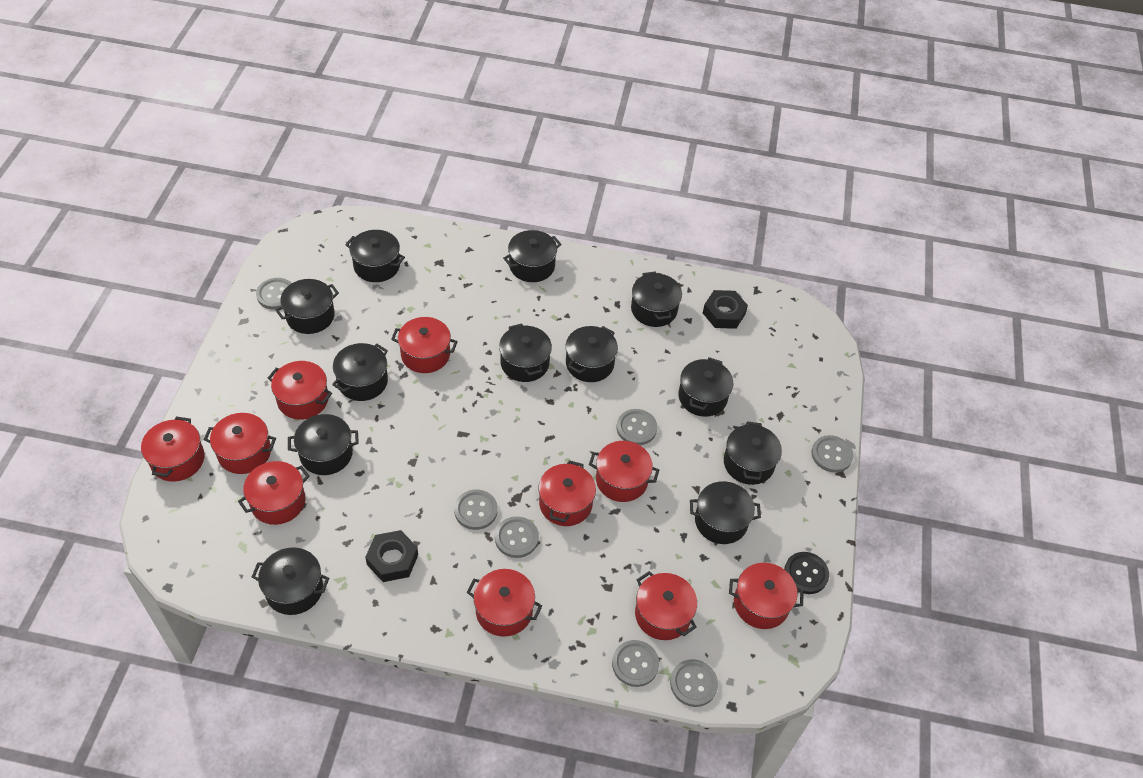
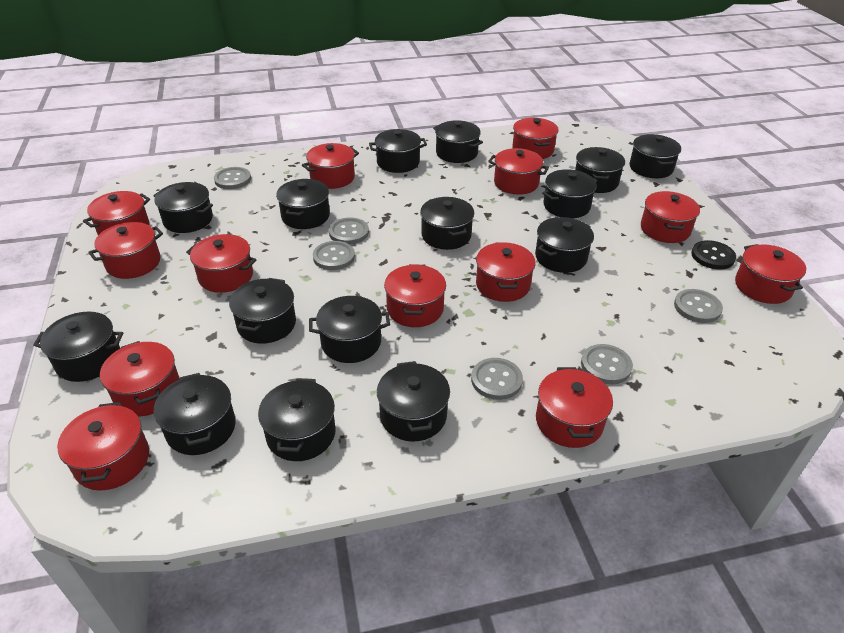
black nut: 2 -> 0
black pot: 12 -> 15
grey button: 7 -> 6
red pot: 10 -> 13

